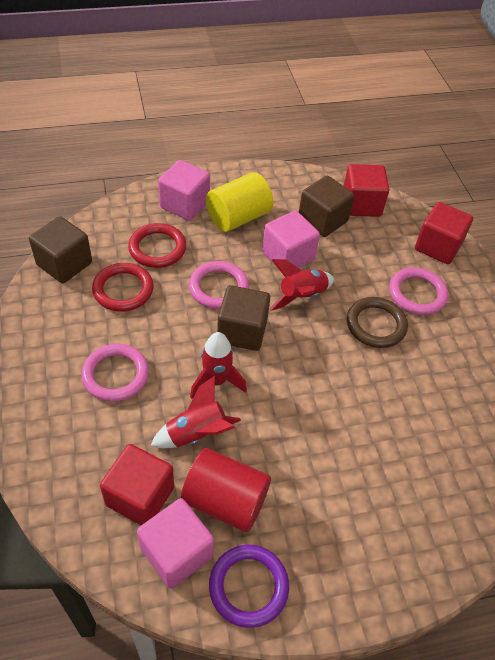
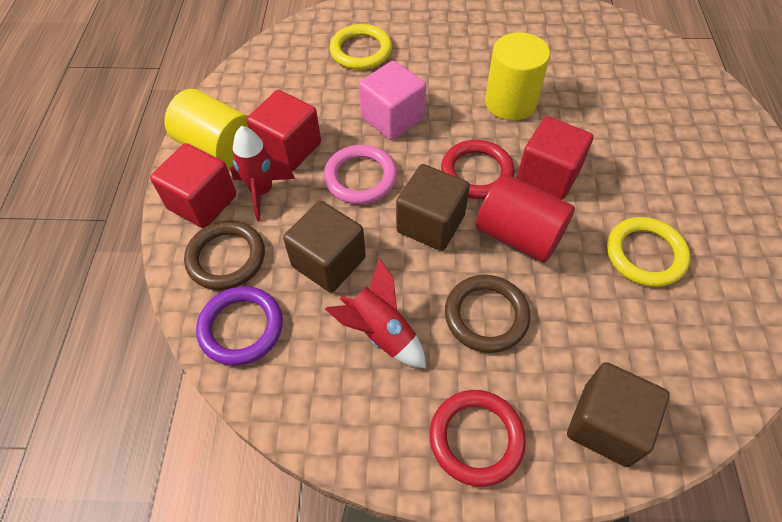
brown ring: 1 -> 2
pink cube: 3 -> 1
pink ring: 3 -> 1
red rocket: 3 -> 2
yellow cylinder: 1 -> 2
yellow ring: 0 -> 2

